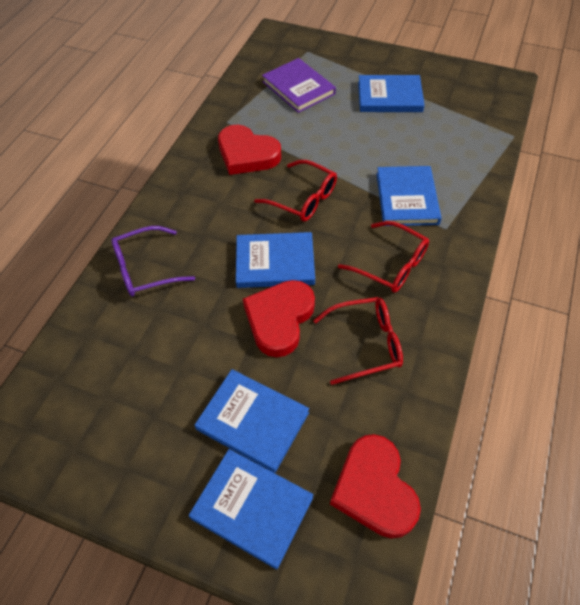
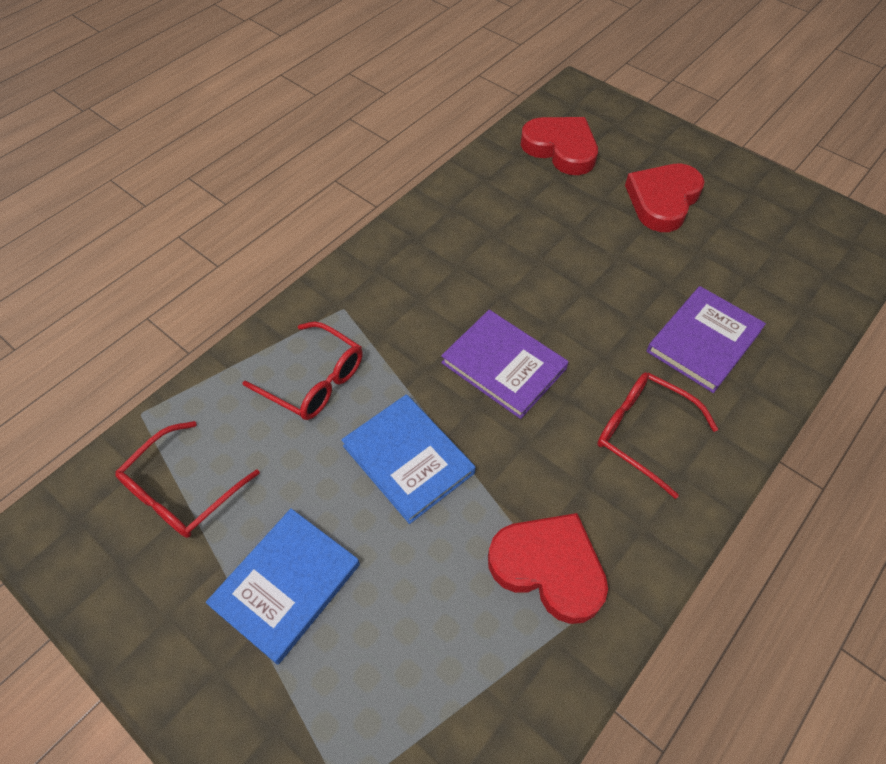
blue book: 5 -> 2
purple book: 1 -> 2
purple glasses: 1 -> 0

